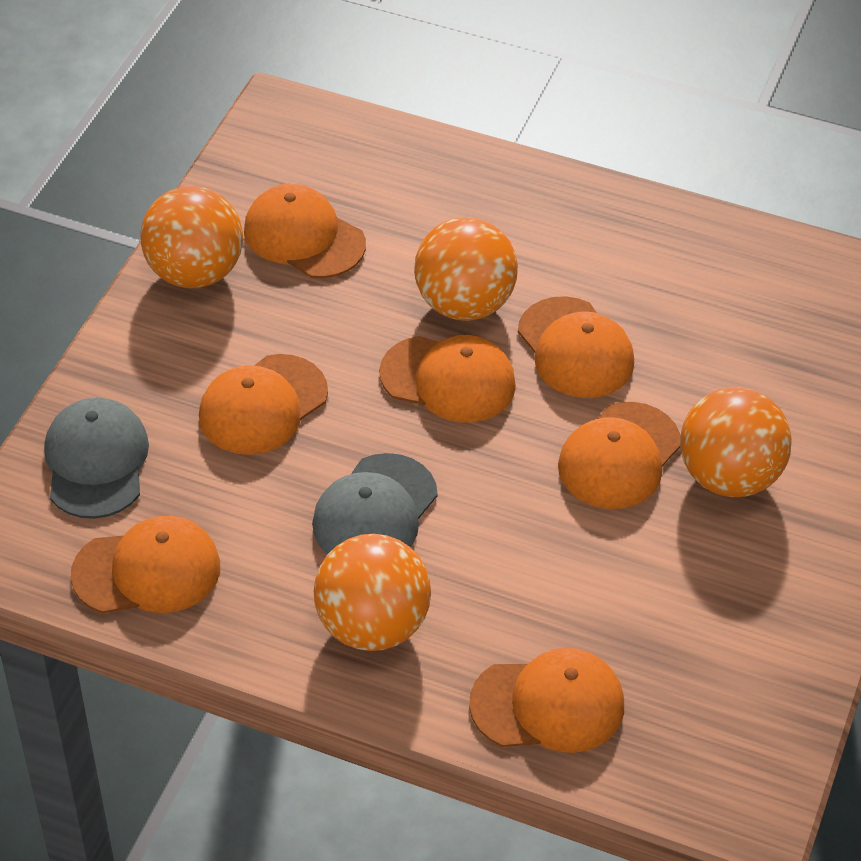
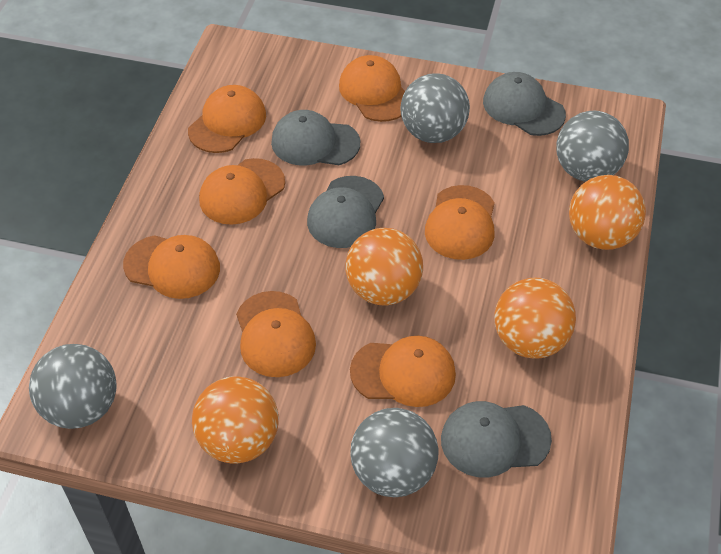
grey ball: 0 -> 4
grey cap: 2 -> 4

